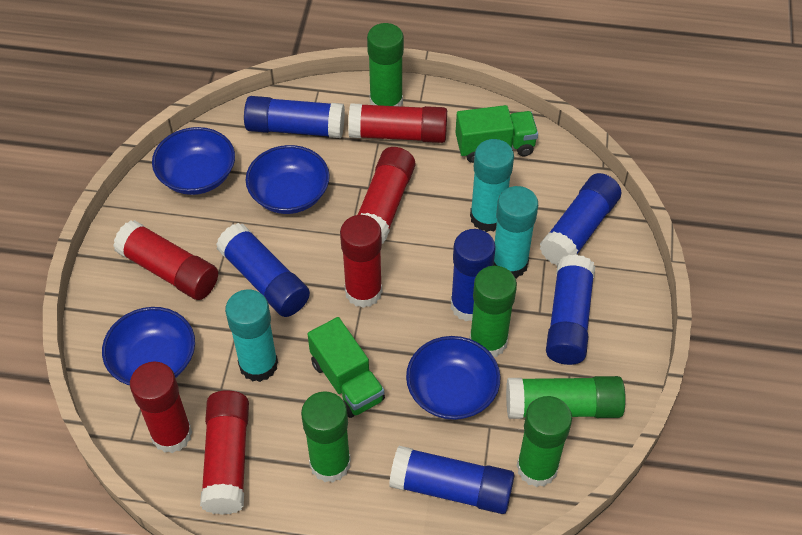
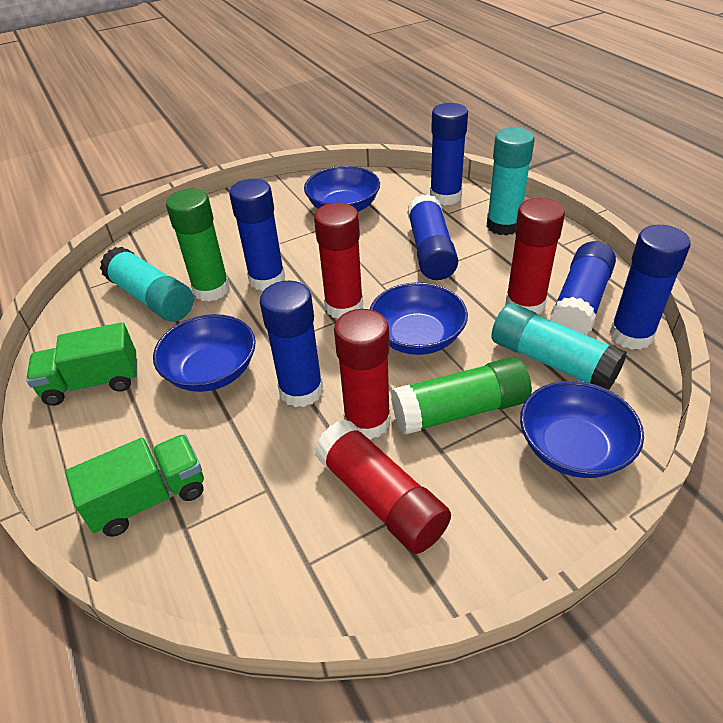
green glue stick: 5 -> 2
red glue stick: 6 -> 4

